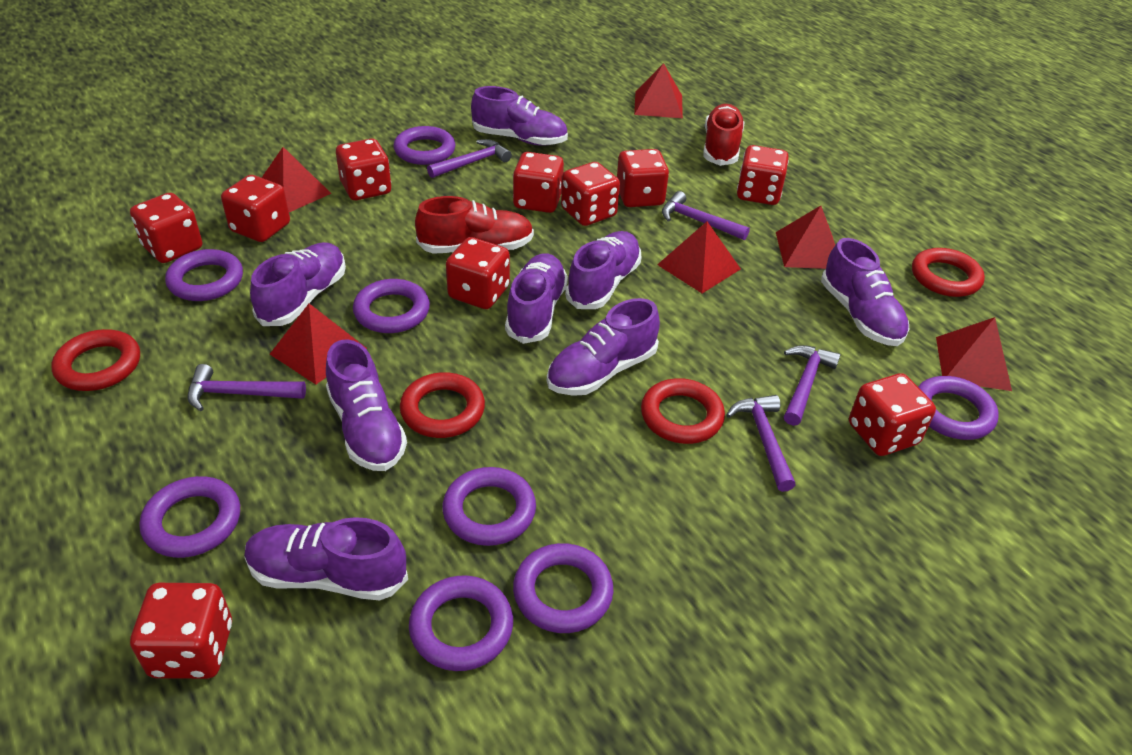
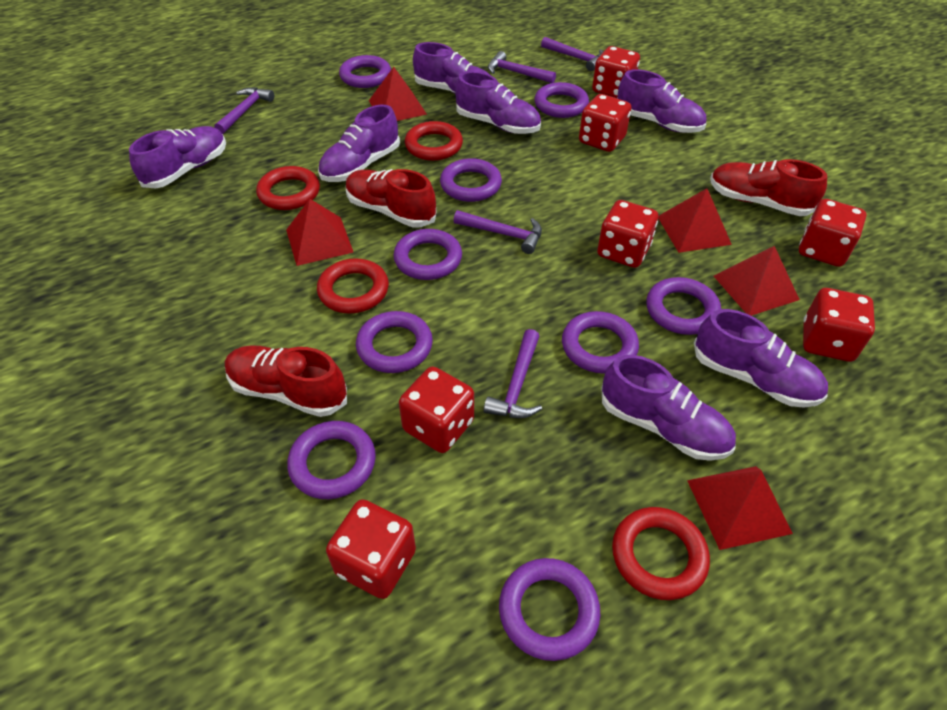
purple ring: 8 -> 9
purple shoe: 8 -> 7
red dice: 10 -> 7
red pyramid: 6 -> 5
red shoe: 2 -> 3

